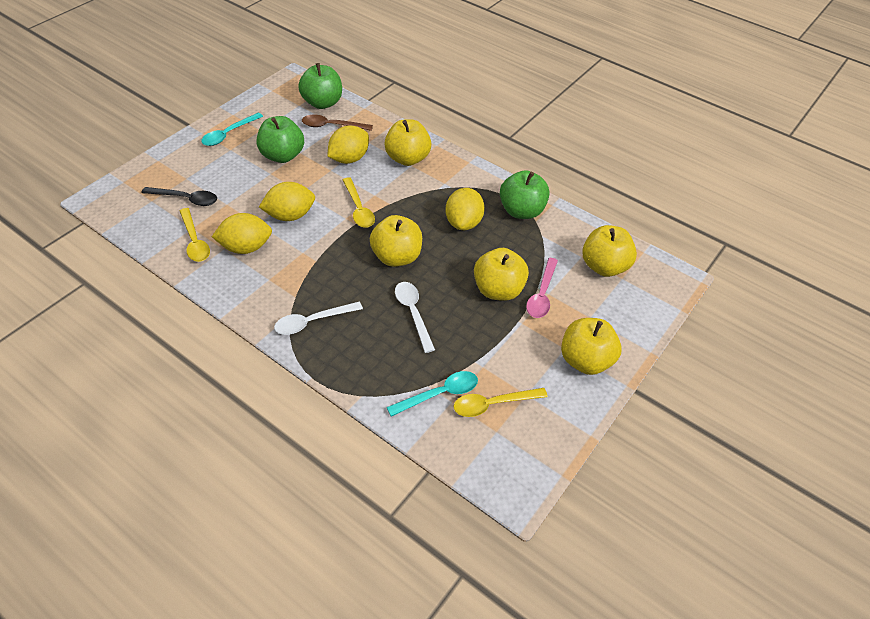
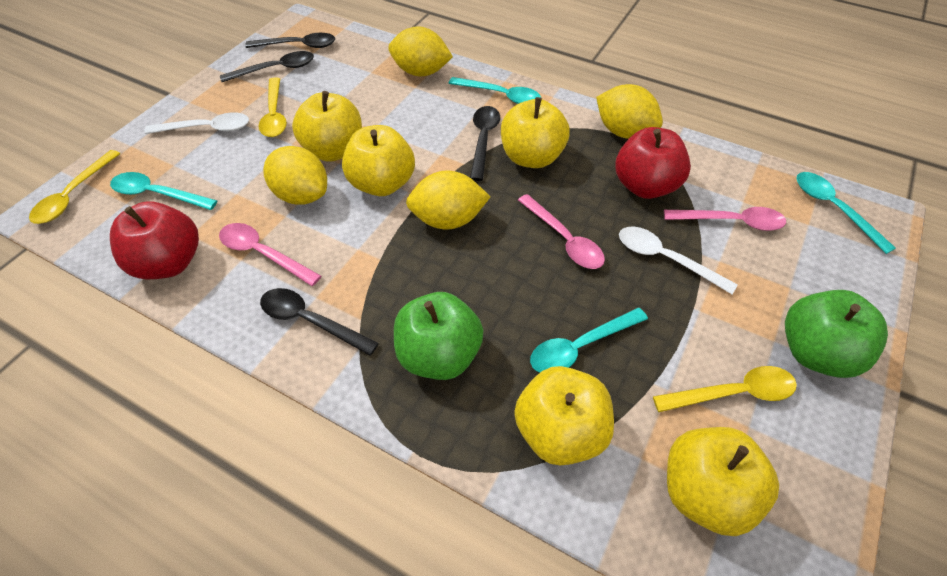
black spoon: 1 -> 4
brown spoon: 1 -> 0
green apple: 3 -> 2
pink spoon: 1 -> 3
red apple: 0 -> 2
turquoise spoon: 2 -> 4

